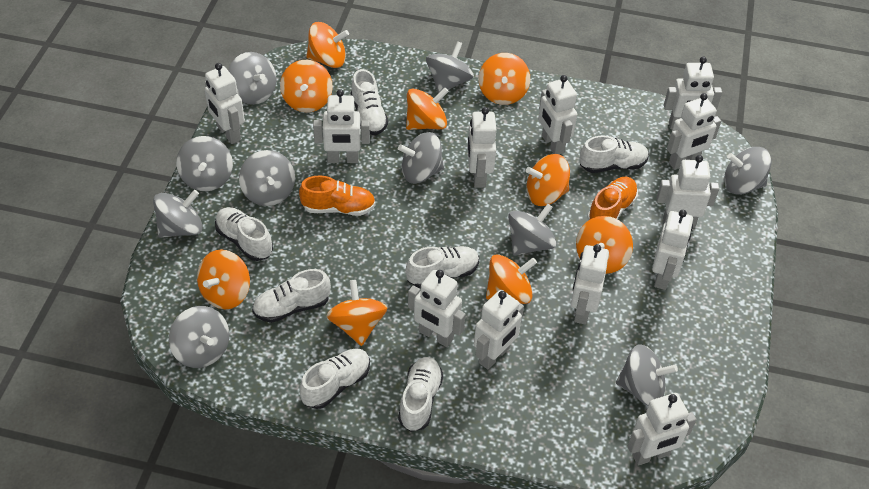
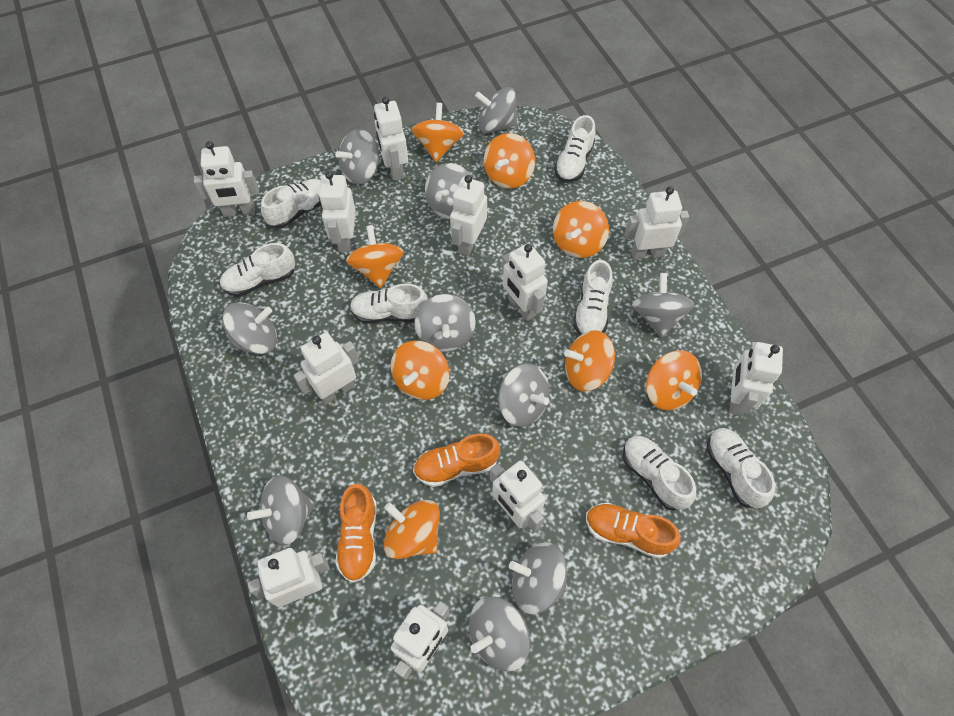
orange shoe: 2 -> 3
orange spinning top: 9 -> 8
white robot: 12 -> 11

